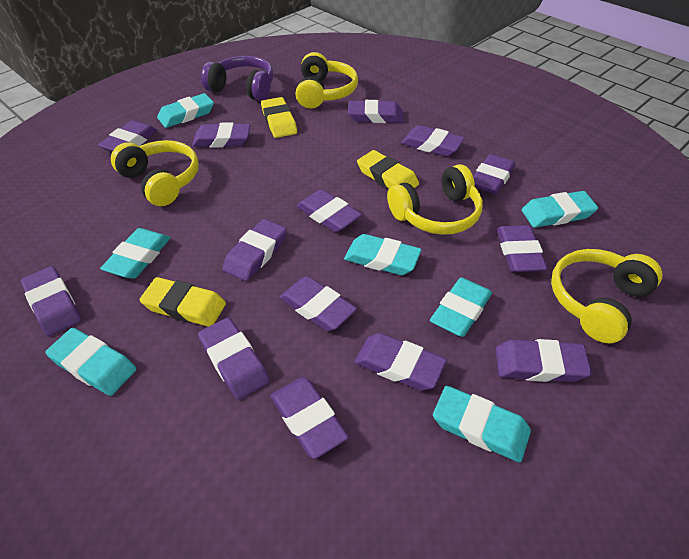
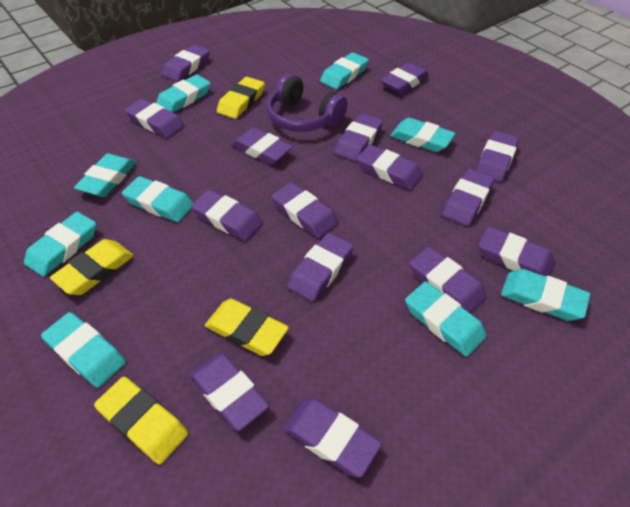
purple eraser: 14 -> 15
turquoise eraser: 7 -> 9
yellow eraser: 3 -> 4
yellow headphones: 4 -> 0

